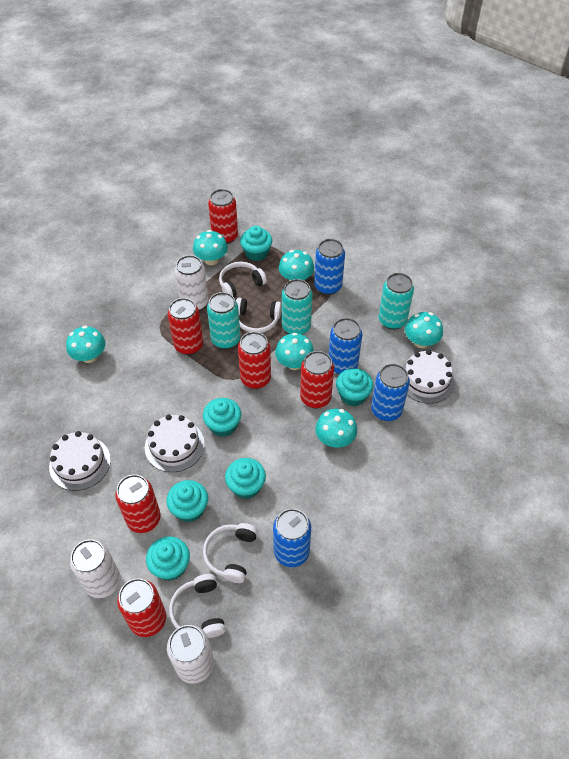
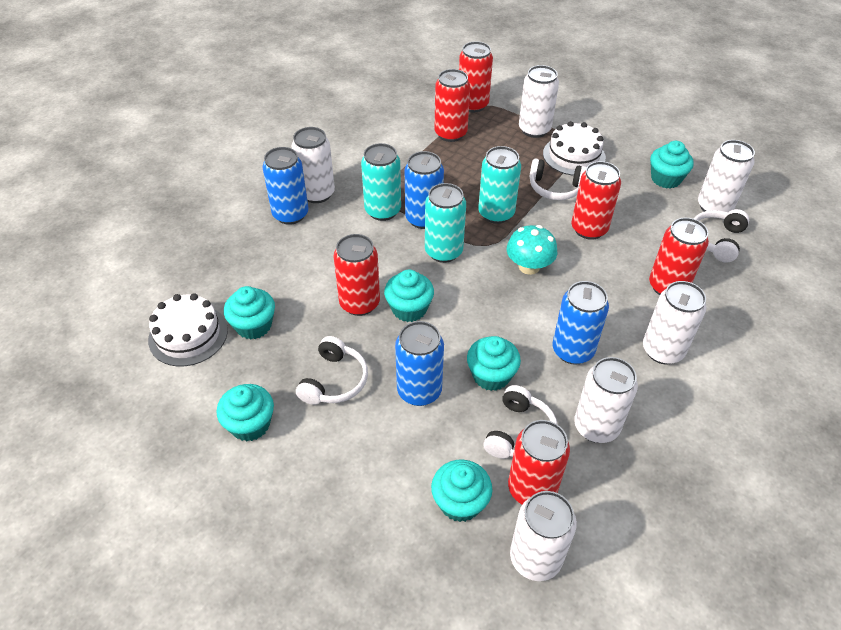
turquoise mushroom: 6 -> 1
white cake: 3 -> 2
white can: 3 -> 6

